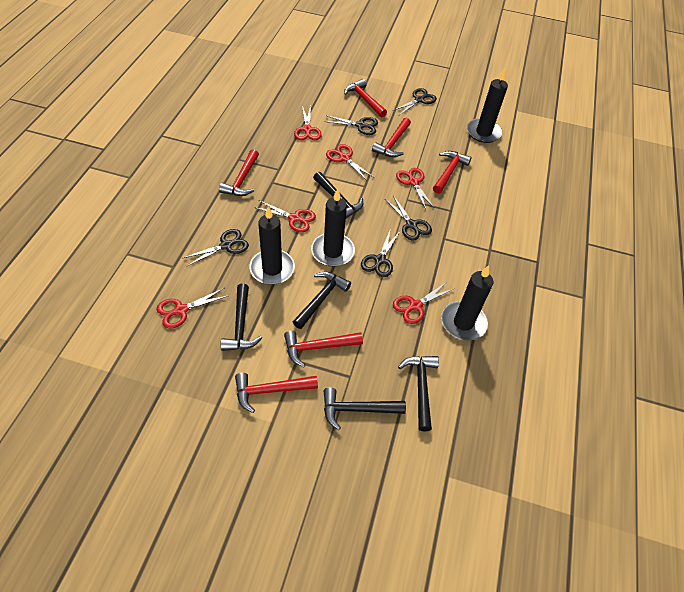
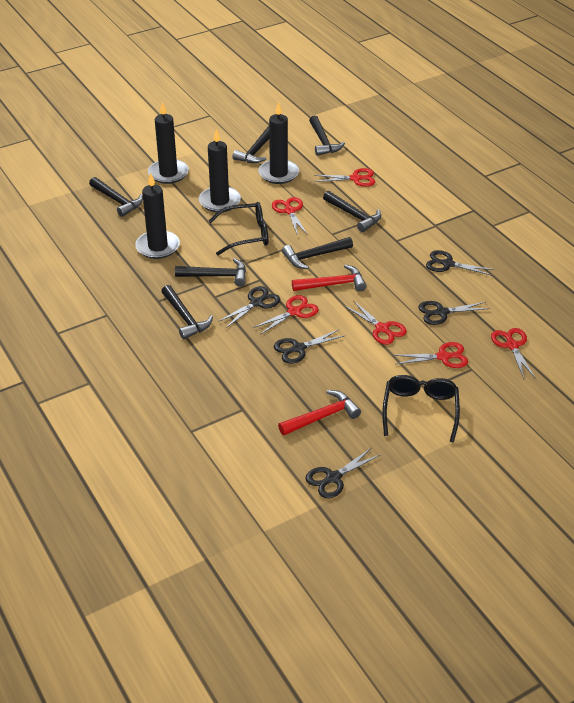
black glasses: 0 -> 2
black hammer: 5 -> 7
red hammer: 6 -> 2

